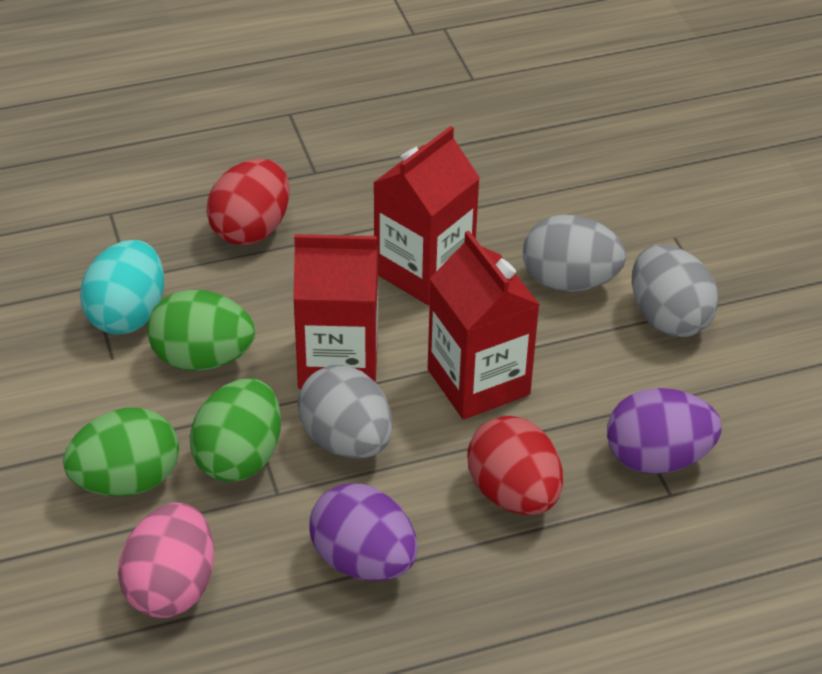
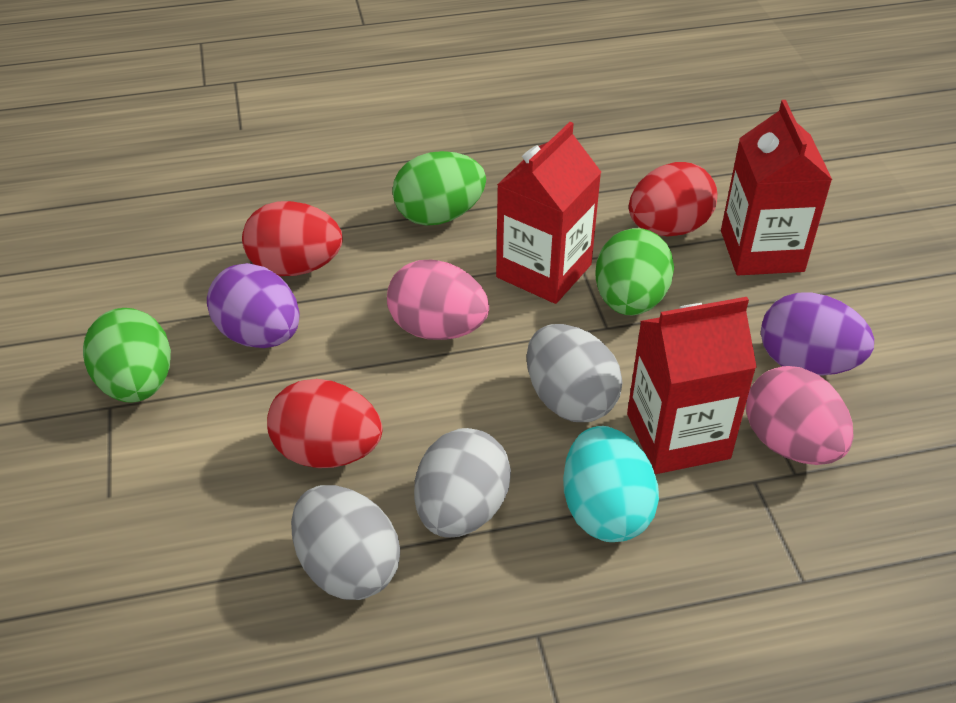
pink egg: 1 -> 2
red egg: 2 -> 3

